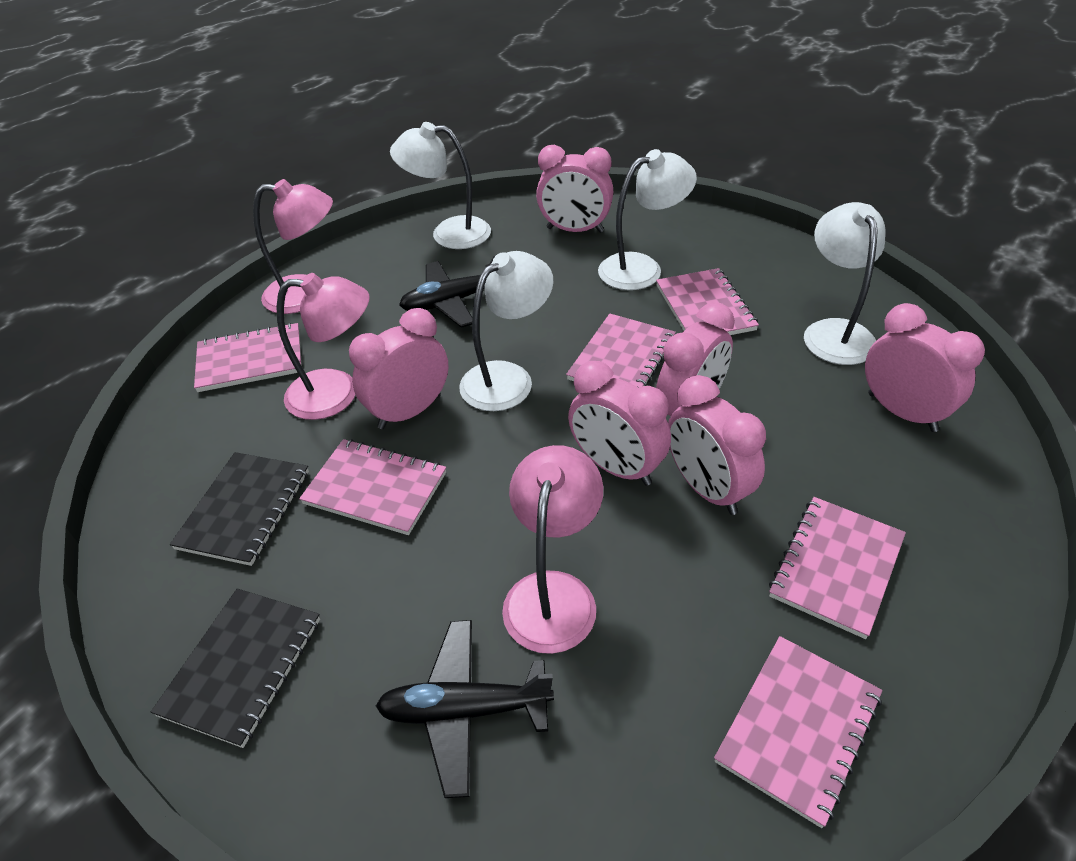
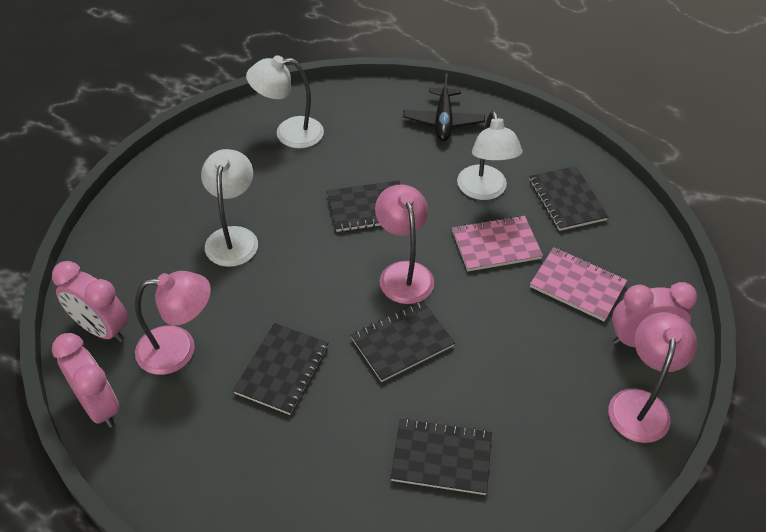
black notebook: 2 -> 5
black plane: 2 -> 1
pink clock: 6 -> 3
pink notebook: 6 -> 2
white lamp: 4 -> 3

